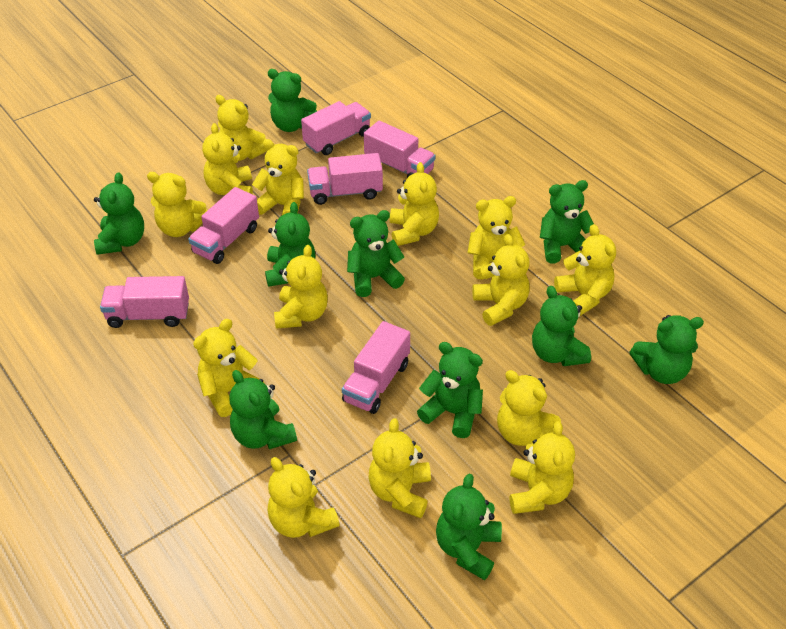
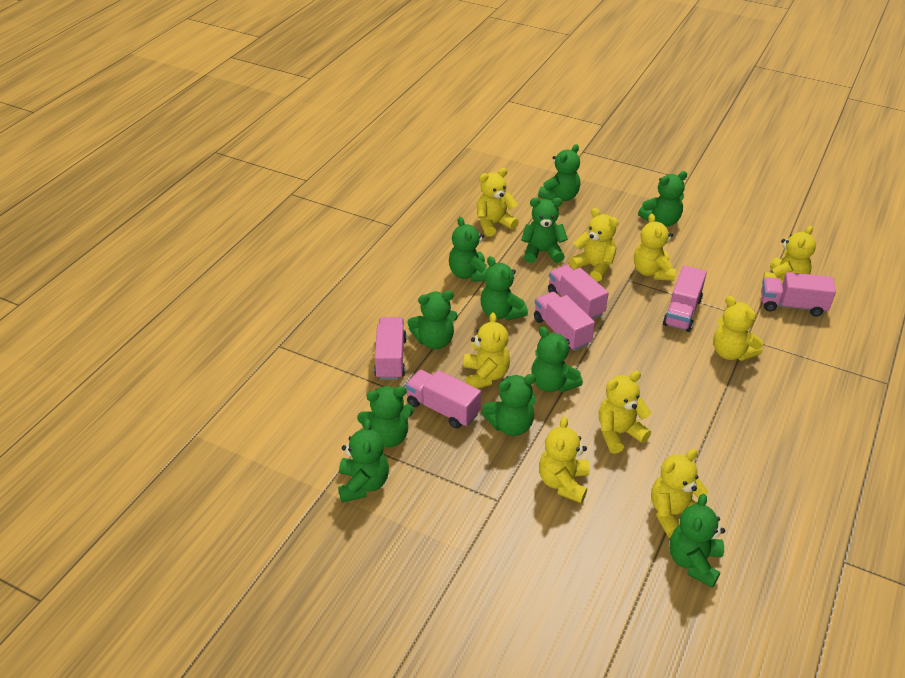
green teddy bear: 10 -> 11
yellow teddy bear: 14 -> 9

